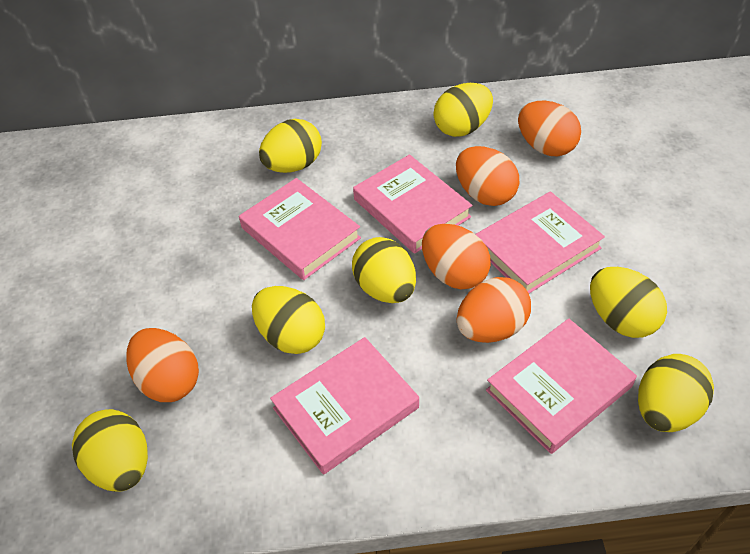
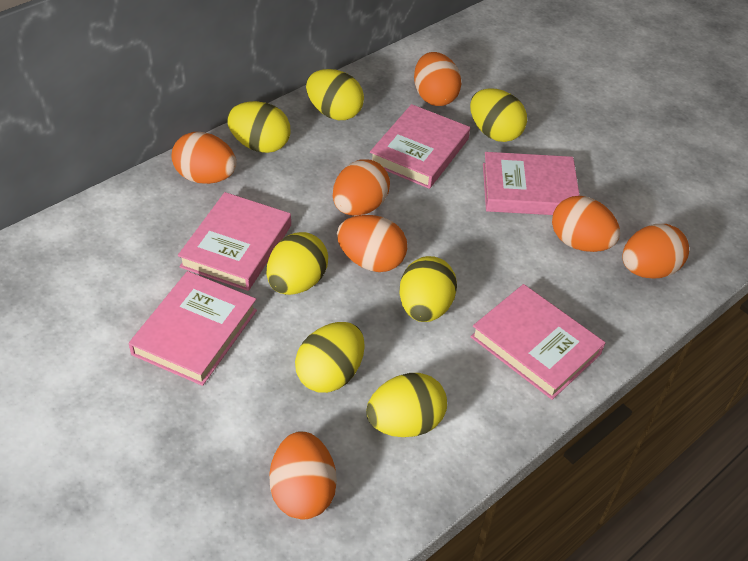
orange egg: 5 -> 7

